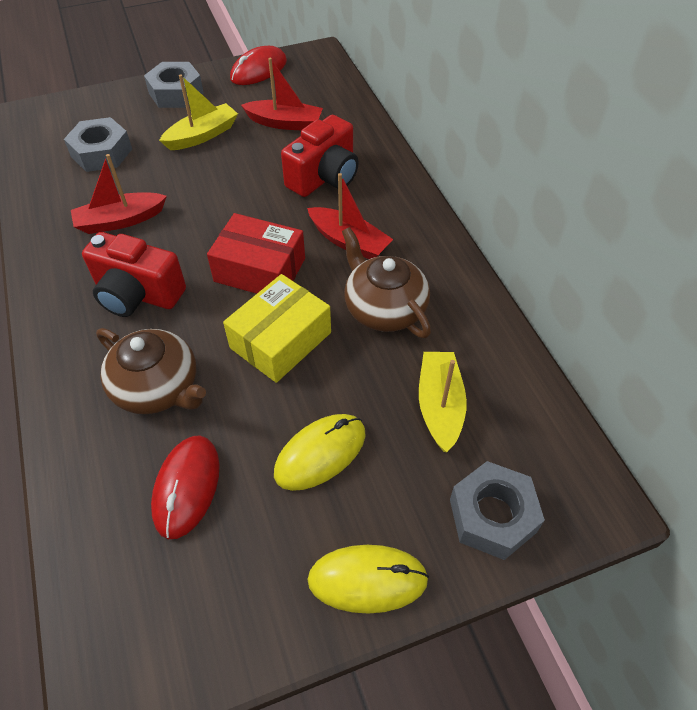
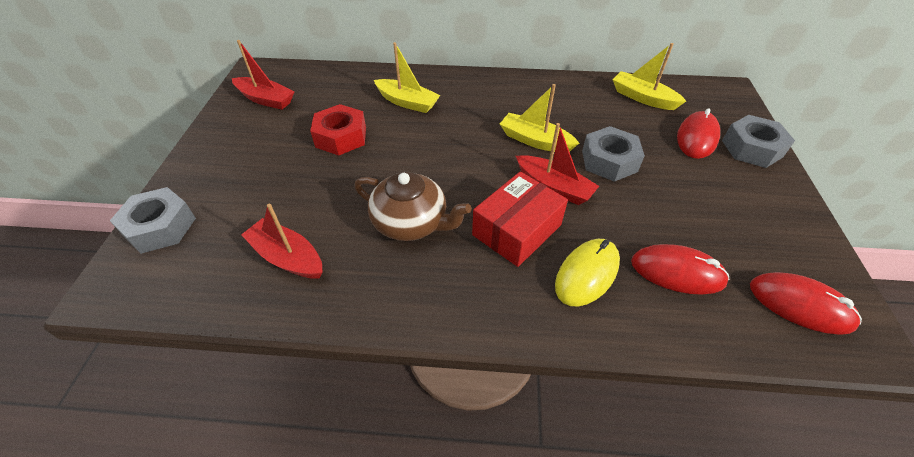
brown teapot: 2 -> 1
red camera: 2 -> 0
red mouse: 2 -> 3
red nut: 0 -> 1
yellow boat: 2 -> 3
yellow box: 1 -> 0
yellow mouse: 2 -> 1

